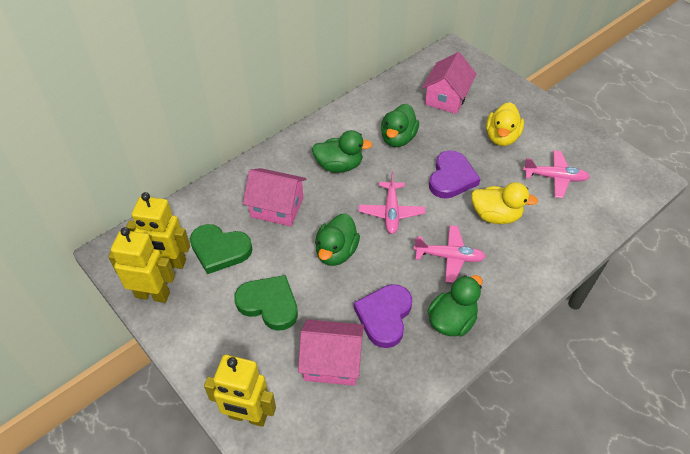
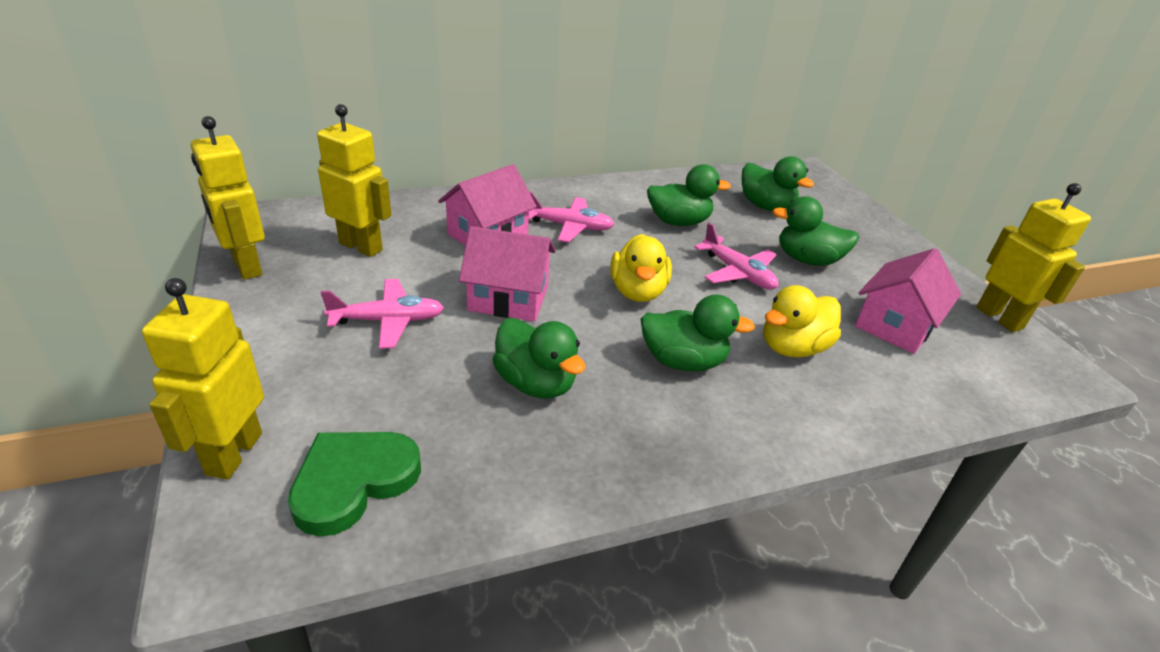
green duck: 4 -> 5
green heart: 2 -> 1
purple heart: 2 -> 0
yellow robot: 3 -> 4

